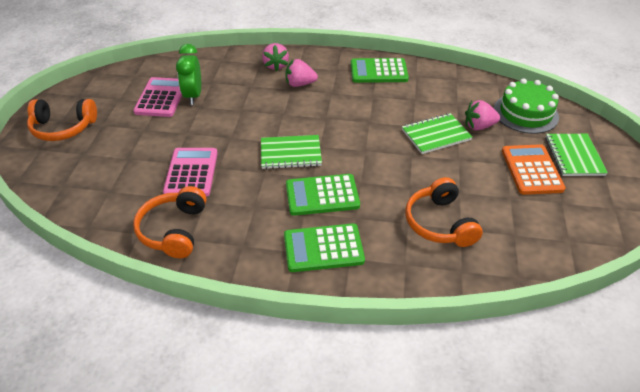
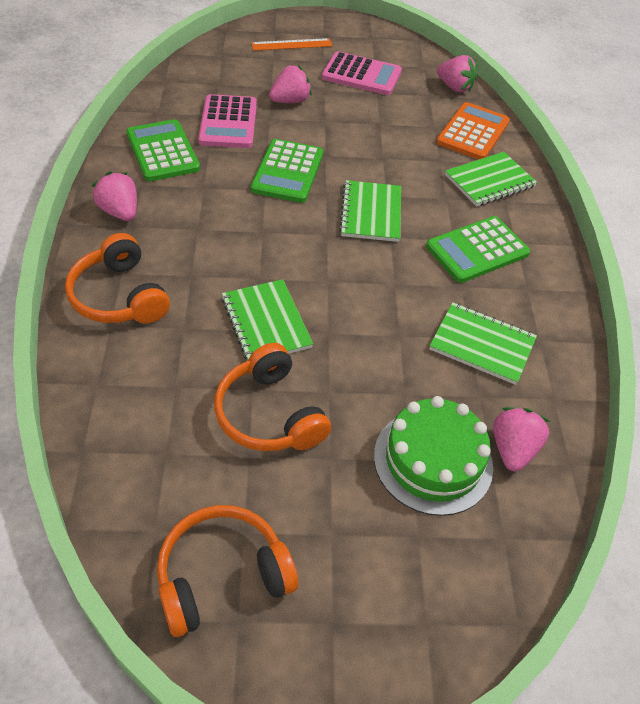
green clock: 1 -> 0
green notebook: 3 -> 4
orange ruler: 0 -> 1
pink strawberry: 3 -> 4

